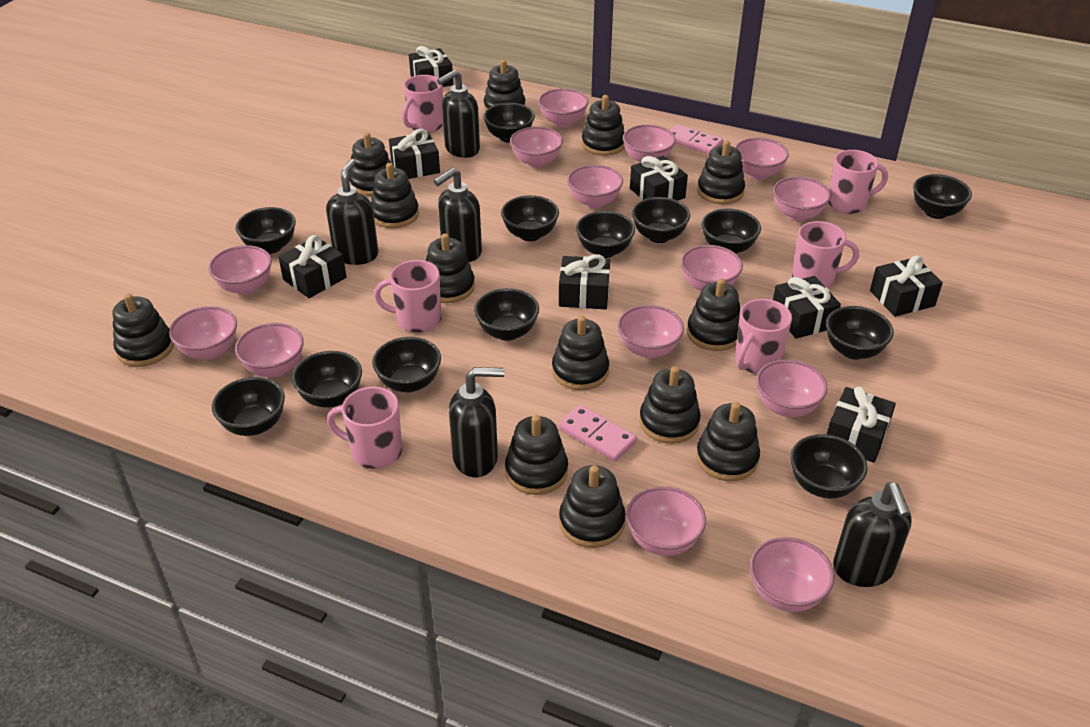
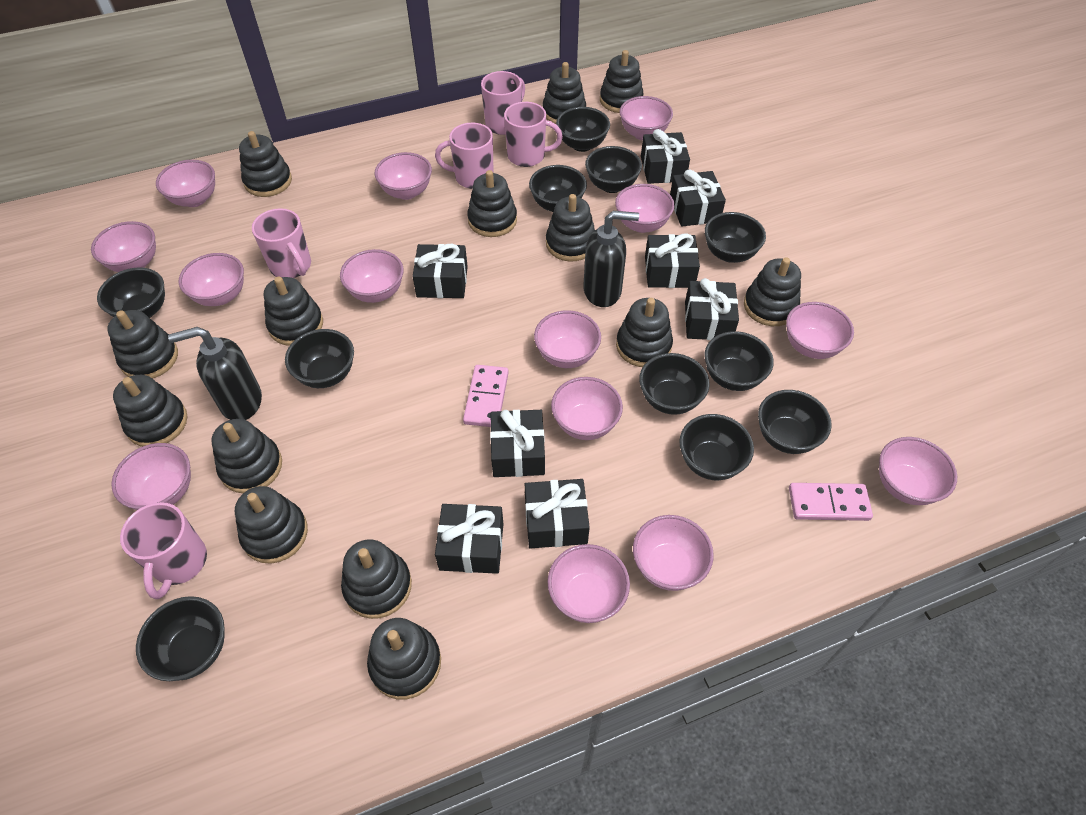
black bowl: 13 -> 11
black soap dispenser: 5 -> 2
black stacking toy: 13 -> 14
pink mug: 6 -> 5

